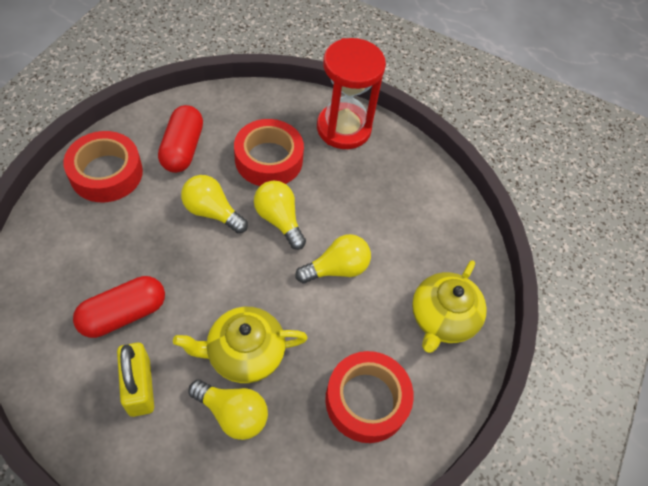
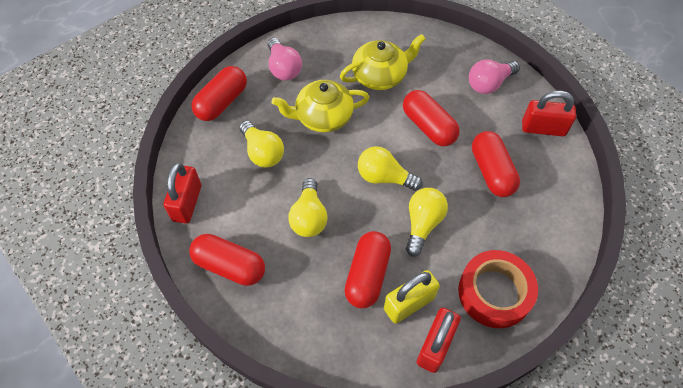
pink light bulb: 0 -> 2
red capsule: 2 -> 5
red hourglass: 1 -> 0
red padlock: 0 -> 3
red tape: 3 -> 1

